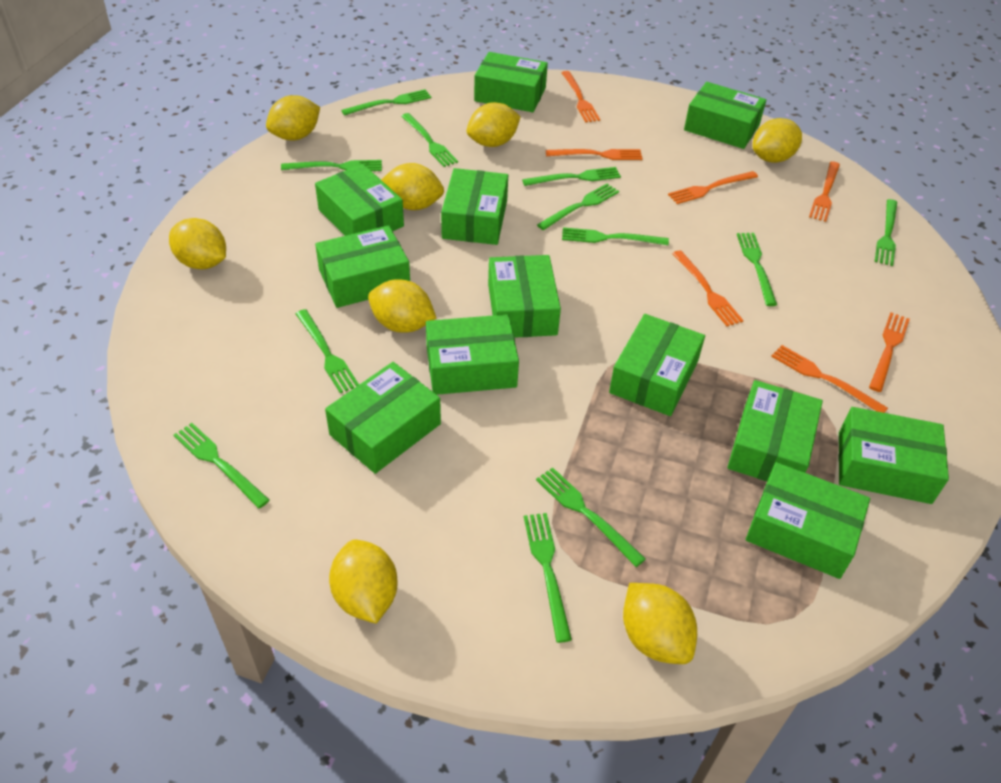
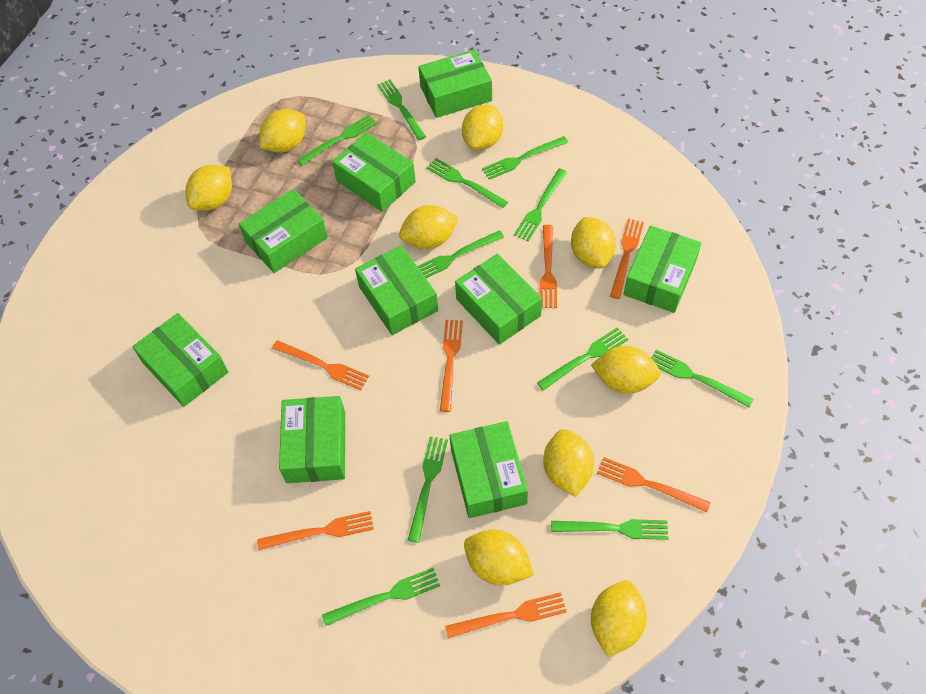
green box: 12 -> 9
green fork: 12 -> 11
yellow lemon: 8 -> 9

